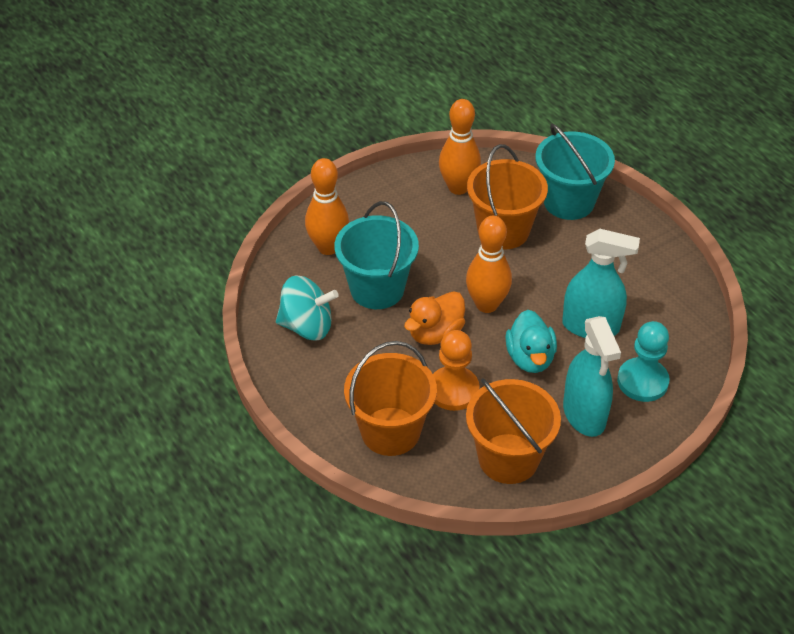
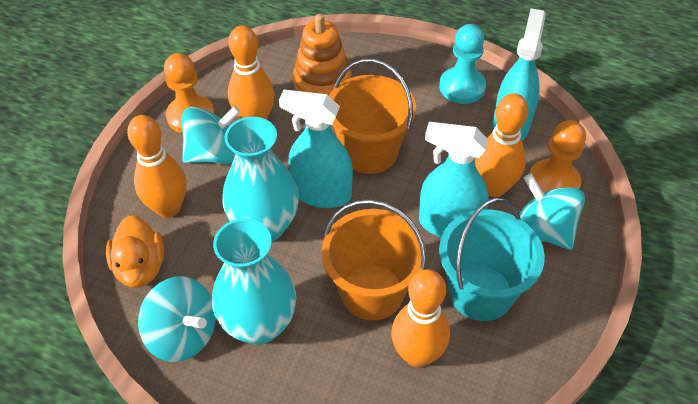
orange bowling pin: 3 -> 4
orange bucket: 3 -> 2
orange pawn: 1 -> 2
orange stacking toy: 0 -> 1
turquoise bucket: 2 -> 1
turquoise duck: 1 -> 0
turquoise spinning top: 1 -> 3
turquoise spray bottle: 2 -> 3
turquoise vase: 0 -> 2

